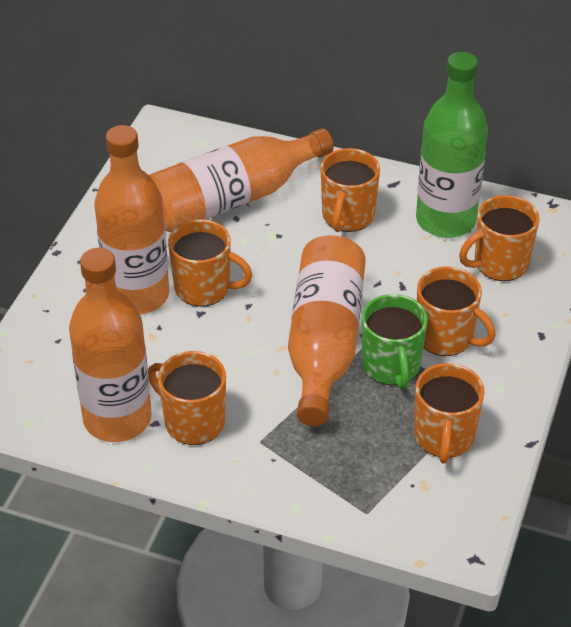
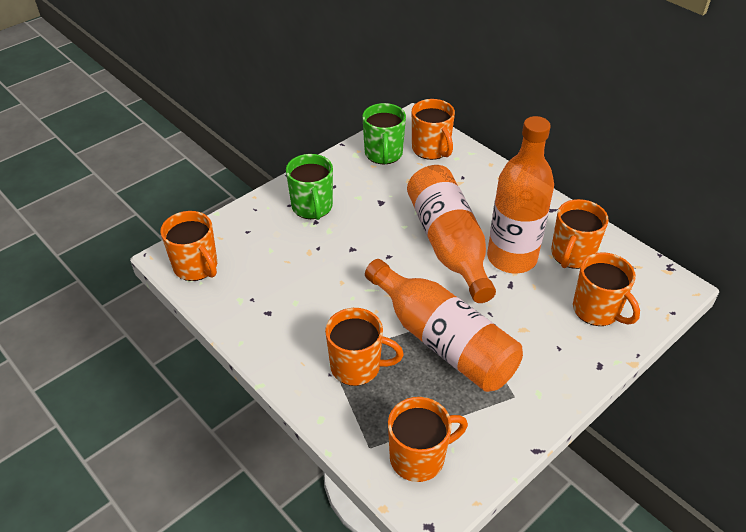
green bottle: 1 -> 0
green mug: 1 -> 2
orange bottle: 4 -> 3

